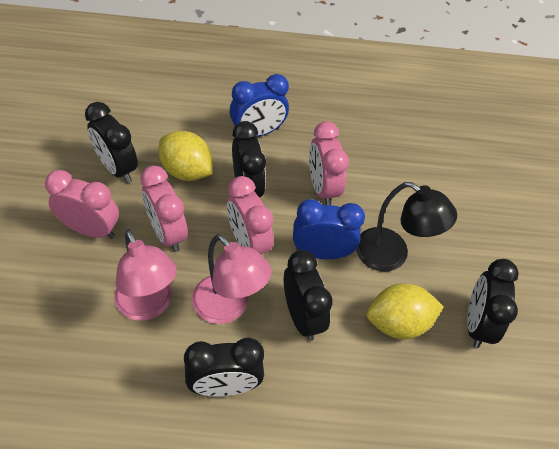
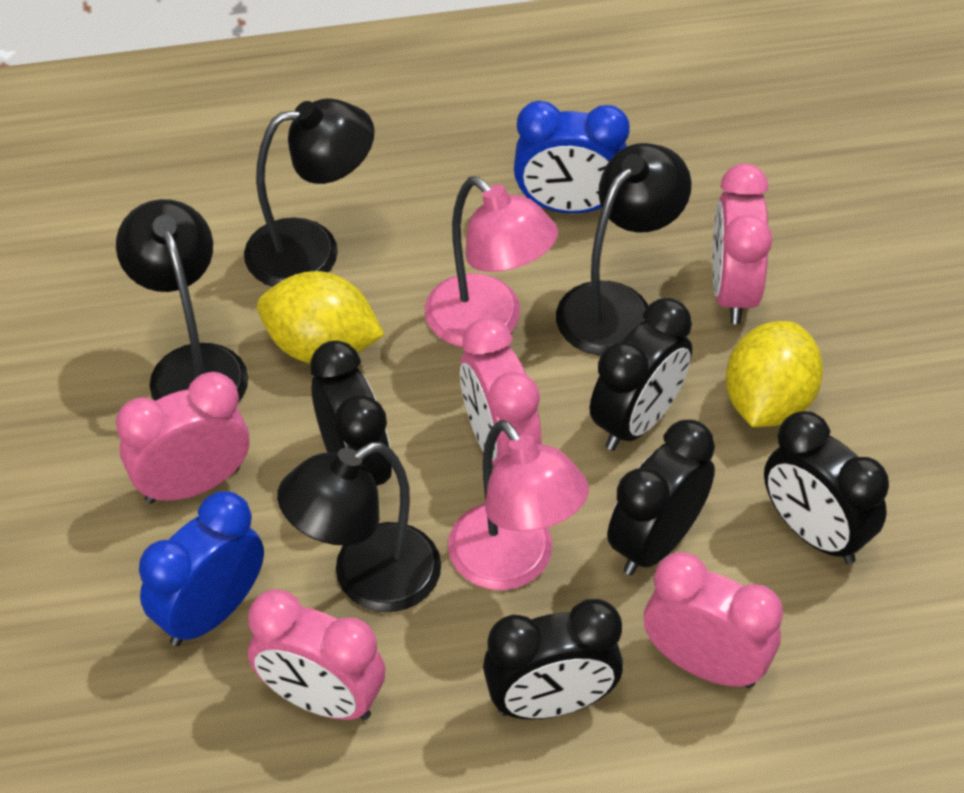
black lamp: 1 -> 4
pink clock: 4 -> 5

